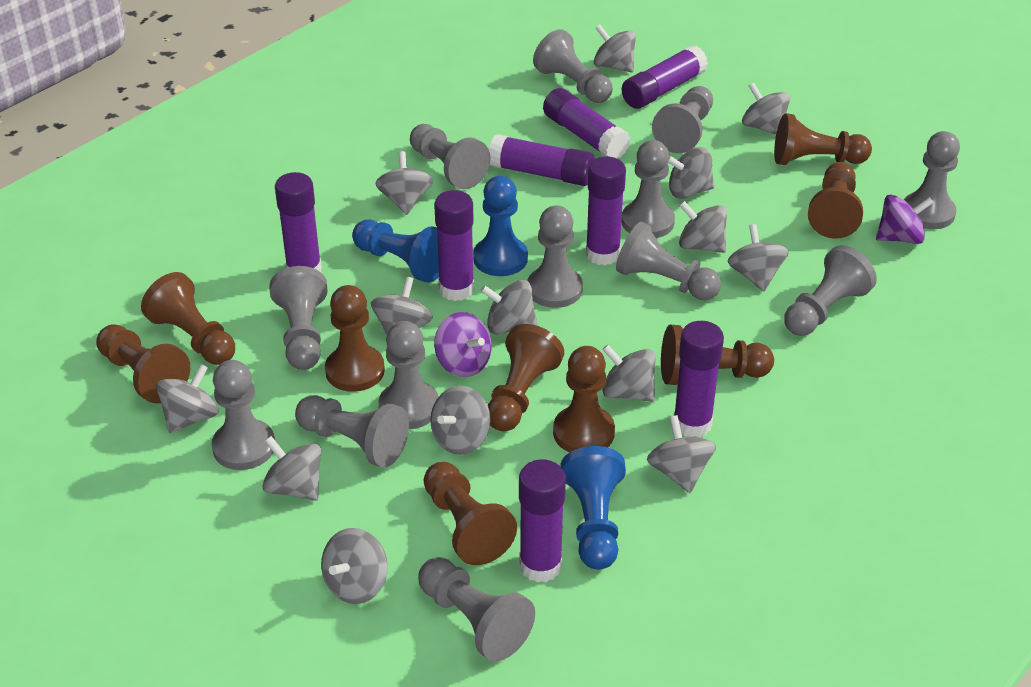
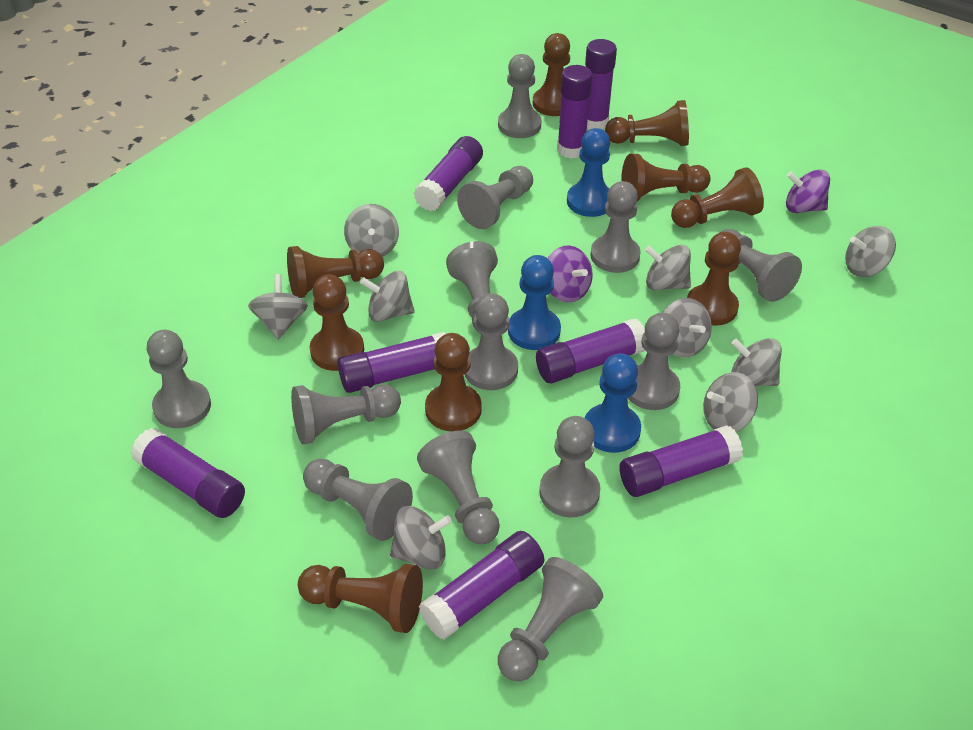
grey spinning top: 14 -> 9

